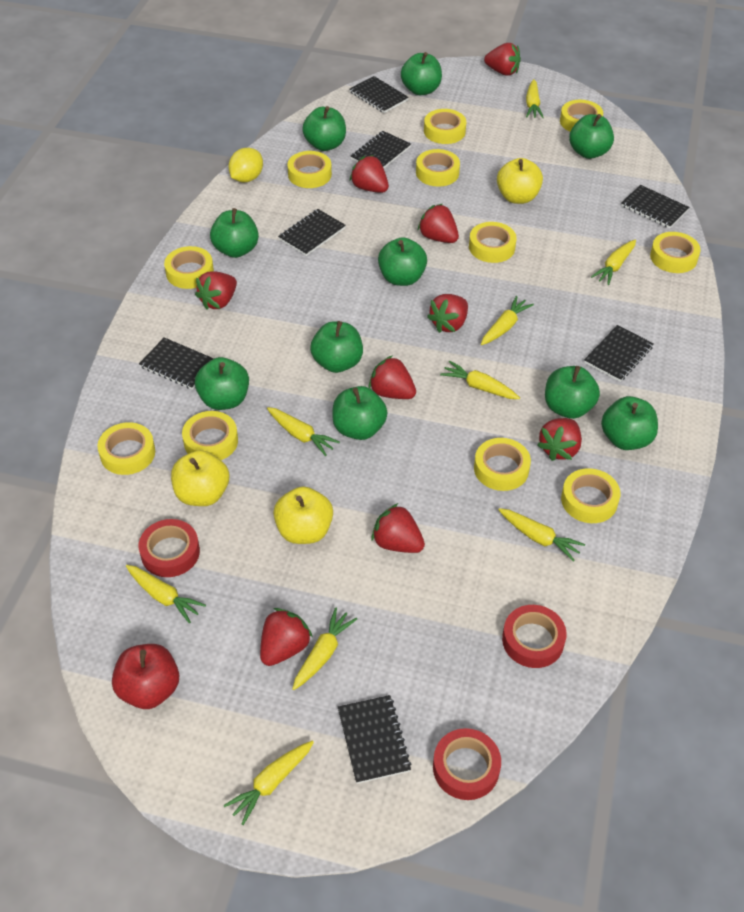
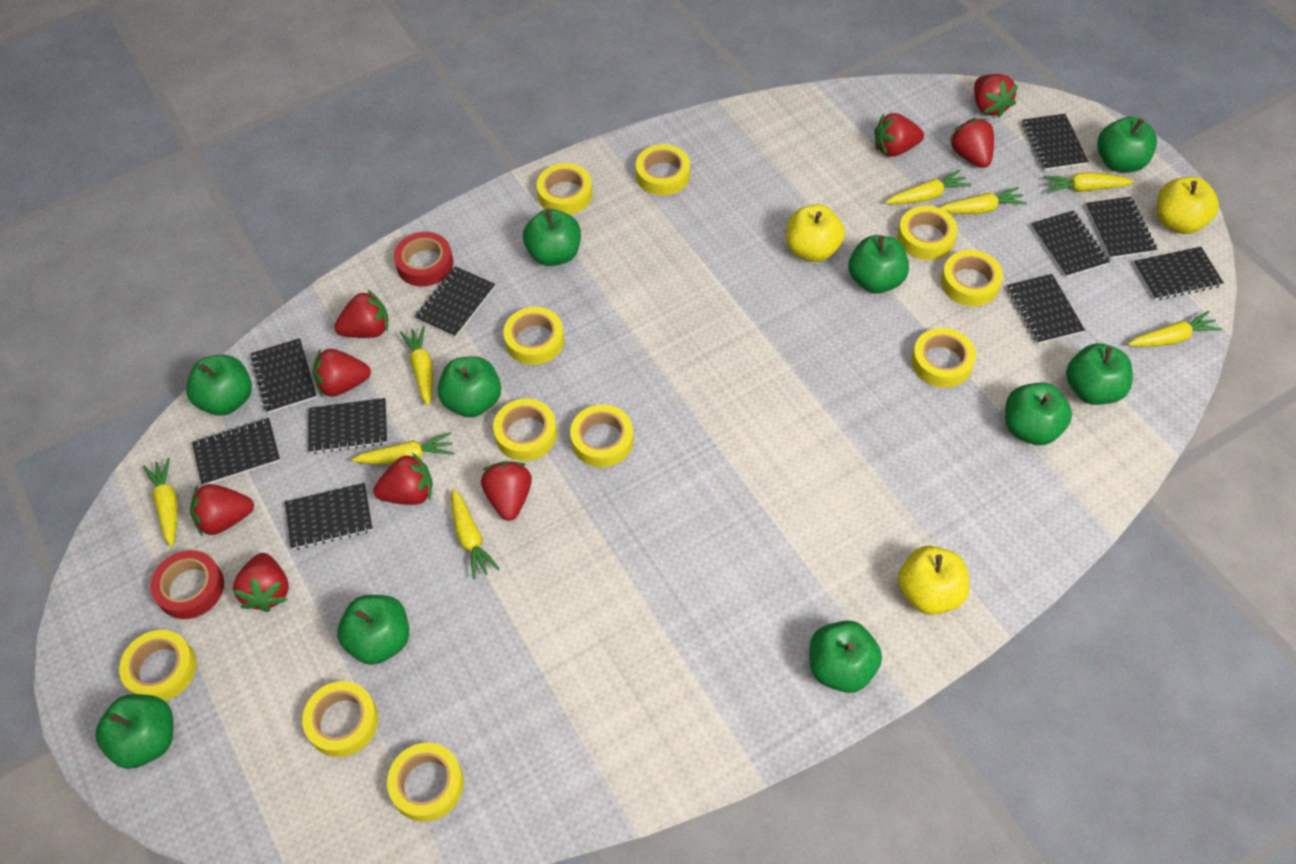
black notebook: 7 -> 10
red apple: 1 -> 0
red tape: 3 -> 2
yellow carrot: 9 -> 8
yellow lemon: 1 -> 0

